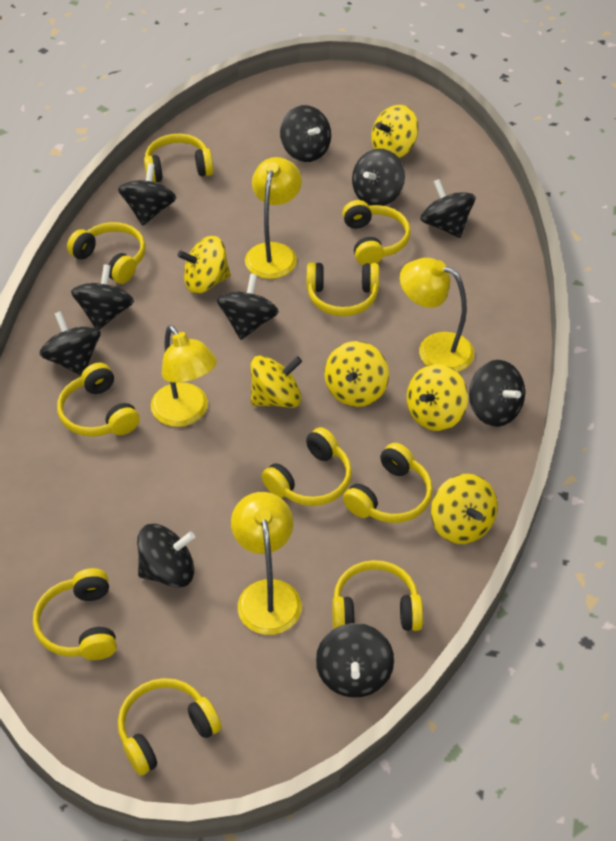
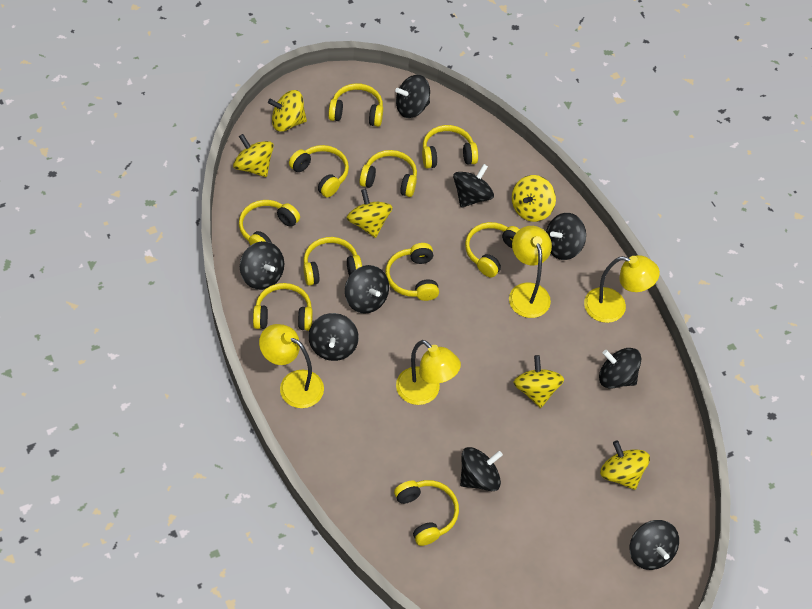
black spinning top: 10 -> 9

